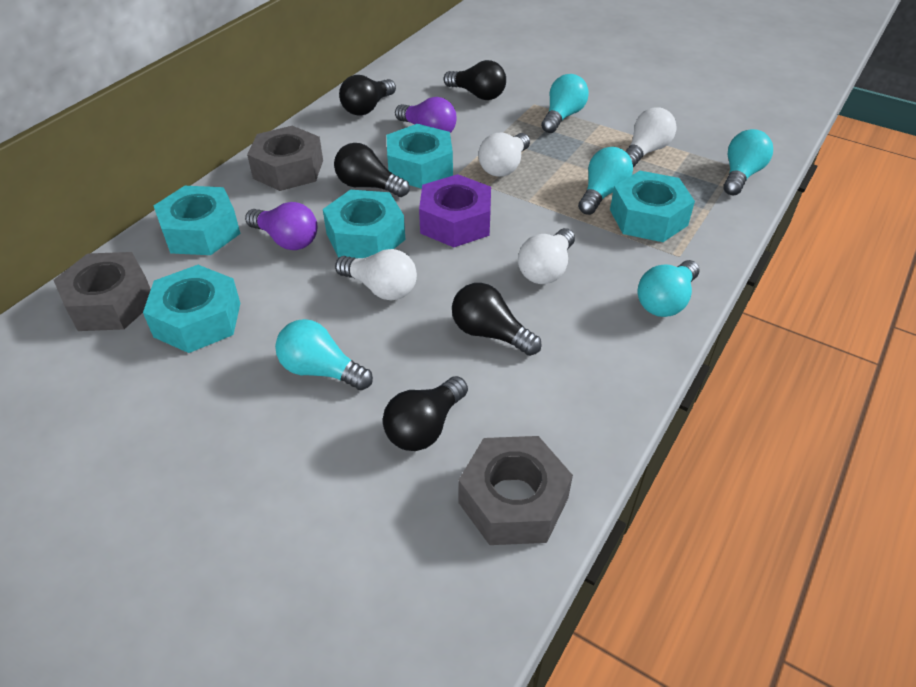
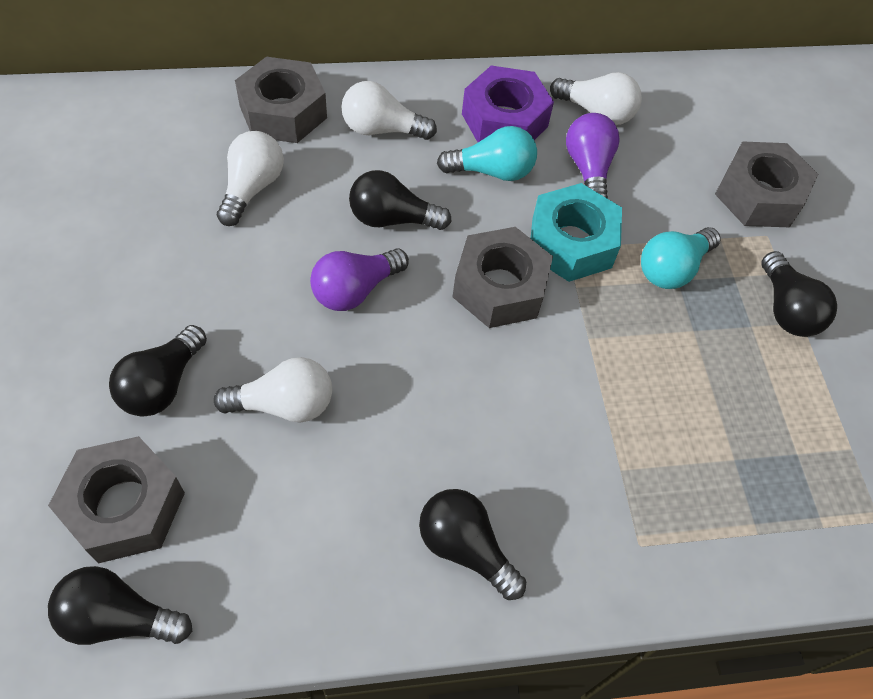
grey nut: 3 -> 4
turquoise light bulb: 5 -> 2
turquoise nut: 5 -> 1

